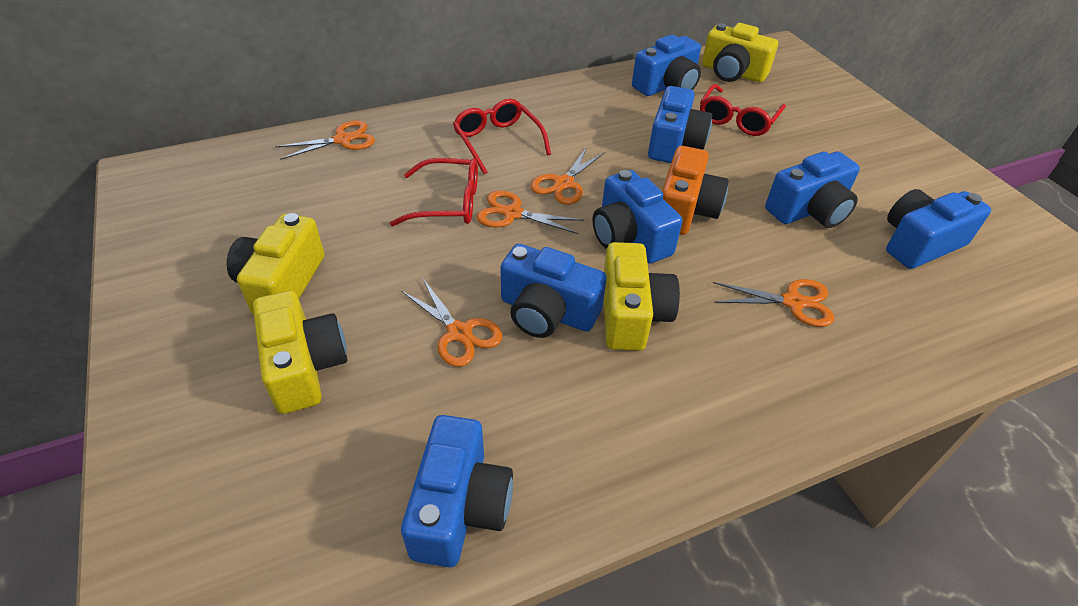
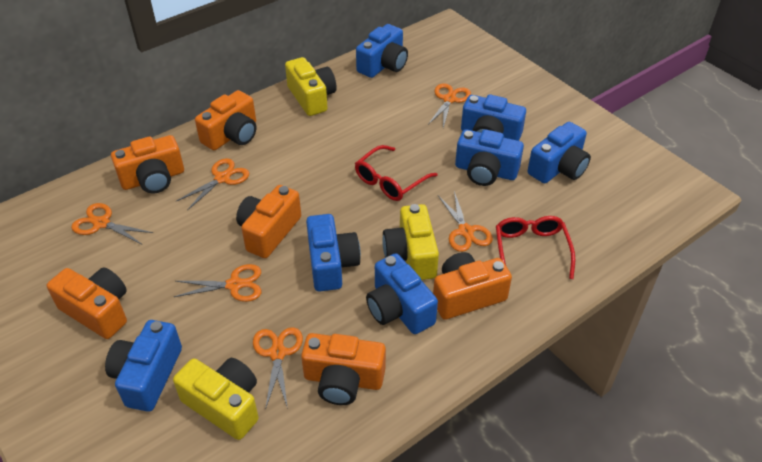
orange camera: 1 -> 6
orange scissors: 5 -> 6
red glasses: 3 -> 2
yellow camera: 4 -> 3

